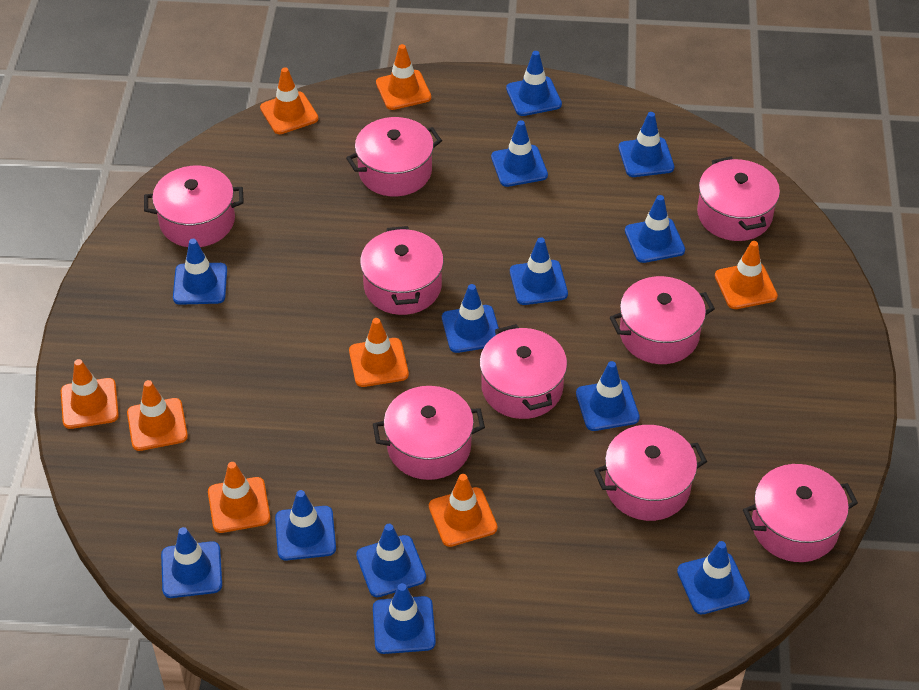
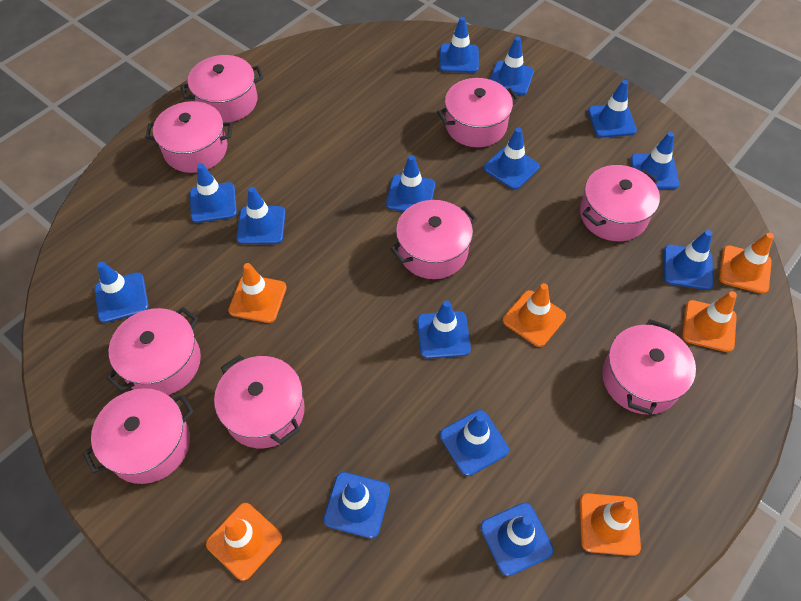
blue traffic cone: 13 -> 14
orange traffic cone: 8 -> 6

